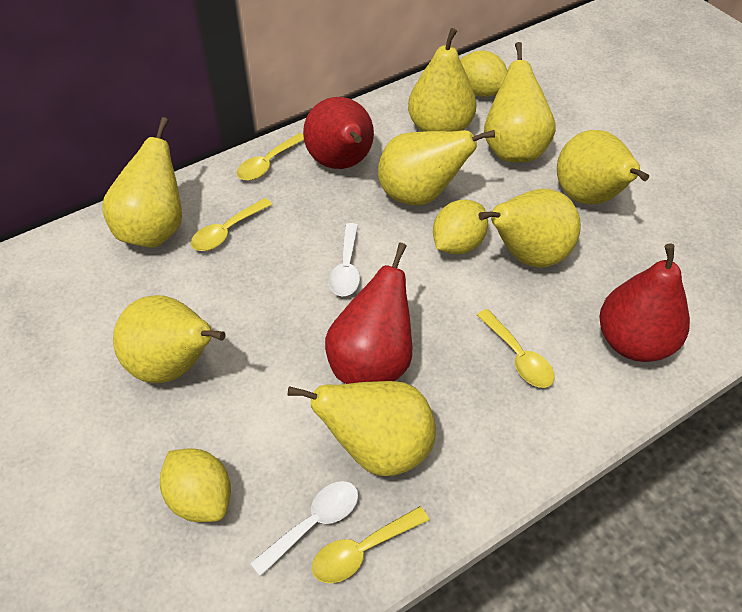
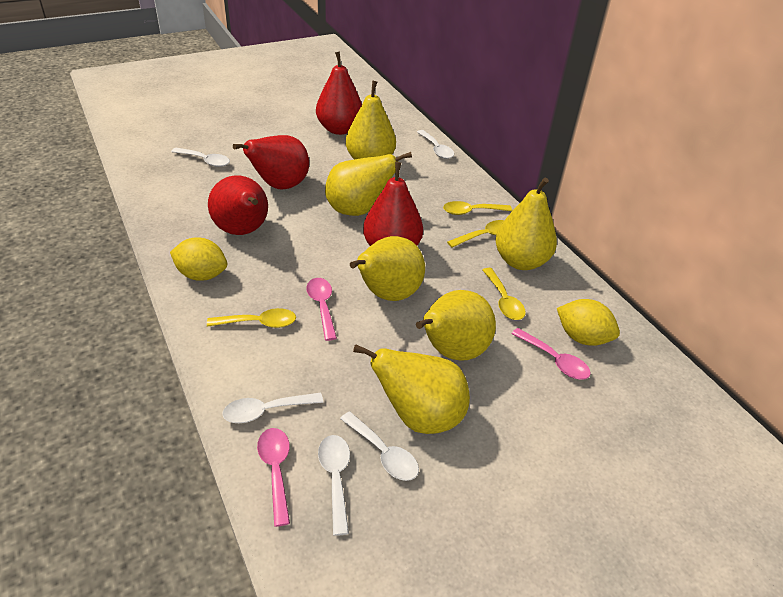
pink spoon: 0 -> 3
red pear: 3 -> 4
white spoon: 2 -> 5
yellow lemon: 3 -> 2
yellow pear: 8 -> 6

